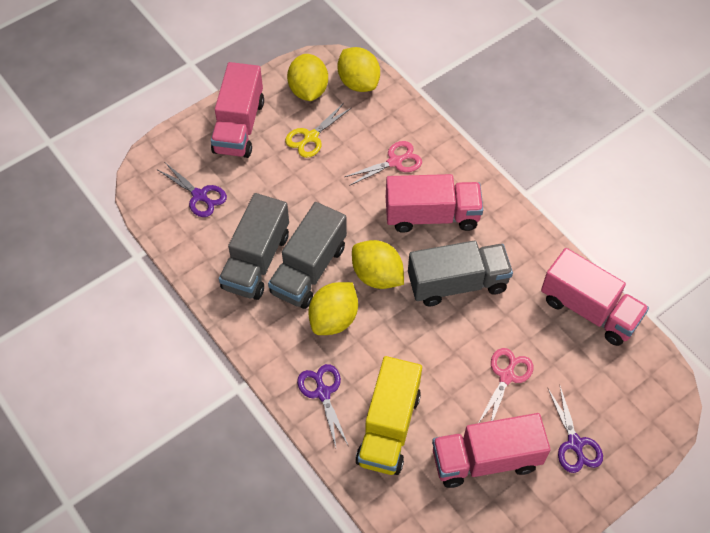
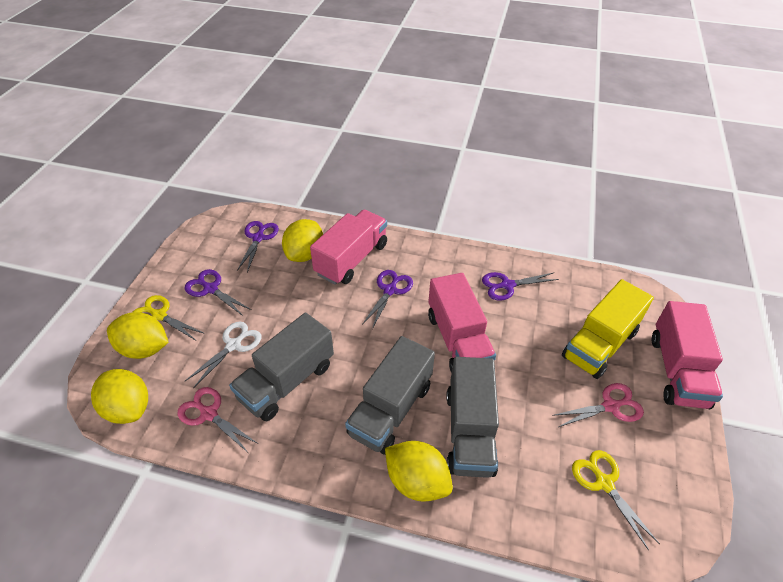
pink truck: 4 -> 3
purple scissors: 3 -> 4
white scissors: 0 -> 1
yellow scissors: 1 -> 2

